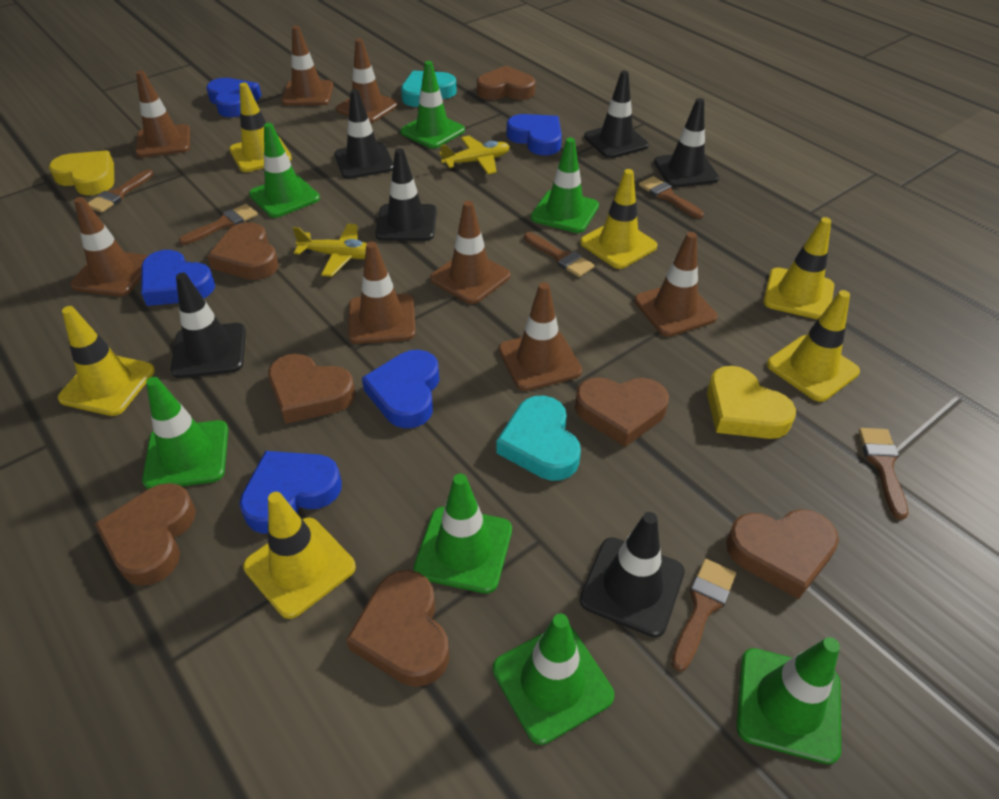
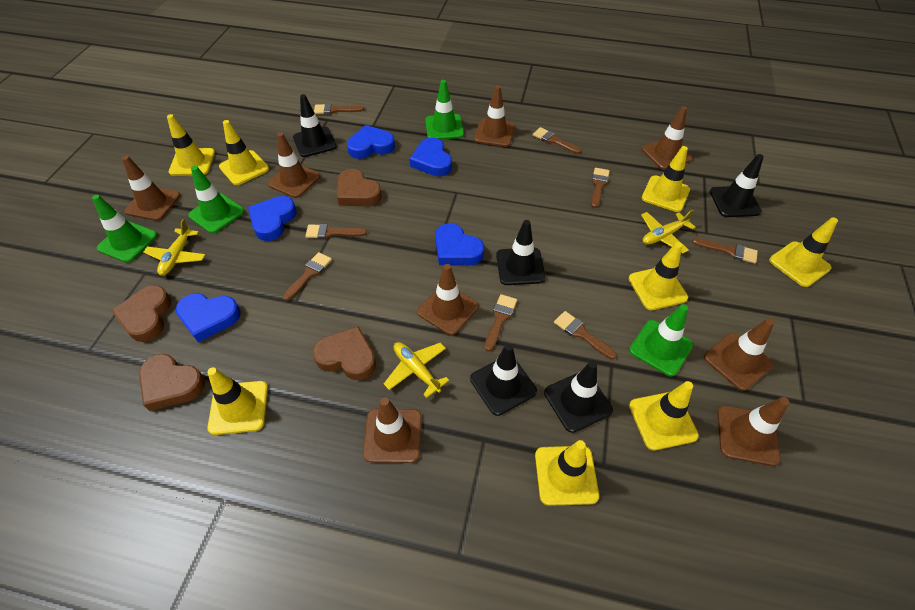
black traffic cone: 6 -> 5
brown brush: 6 -> 8
brown heart: 7 -> 4
green traffic cone: 7 -> 4
turquoise heart: 2 -> 0
yellow heart: 2 -> 0
yellow plane: 2 -> 3
yellow traffic cone: 6 -> 8

